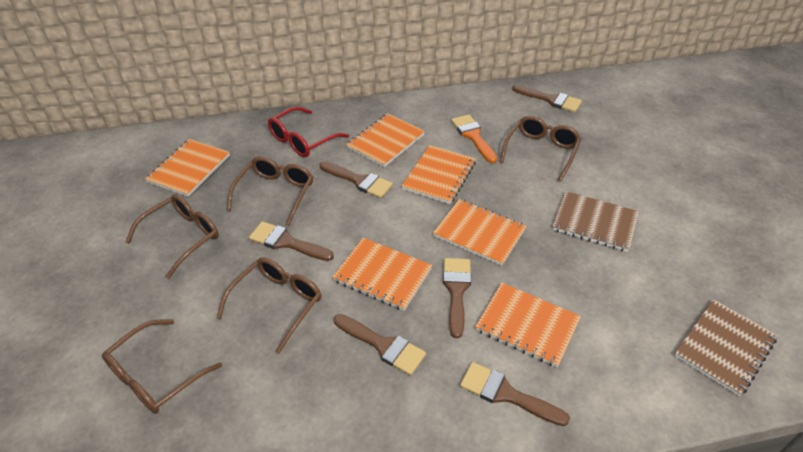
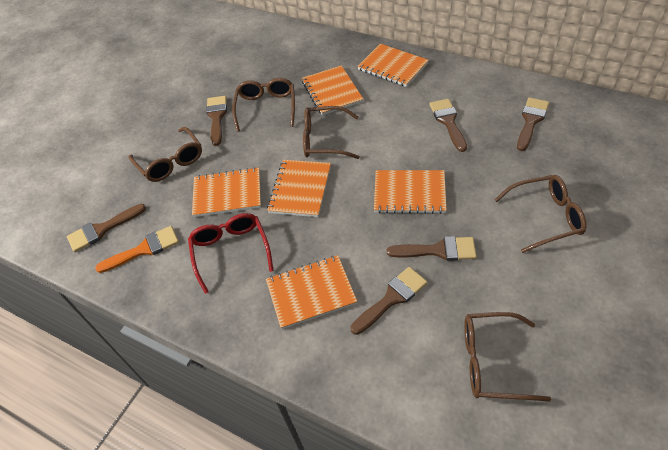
brown notebook: 2 -> 0

